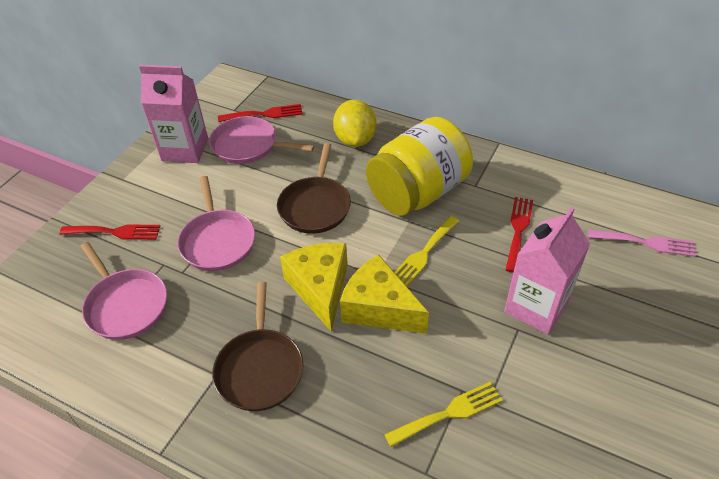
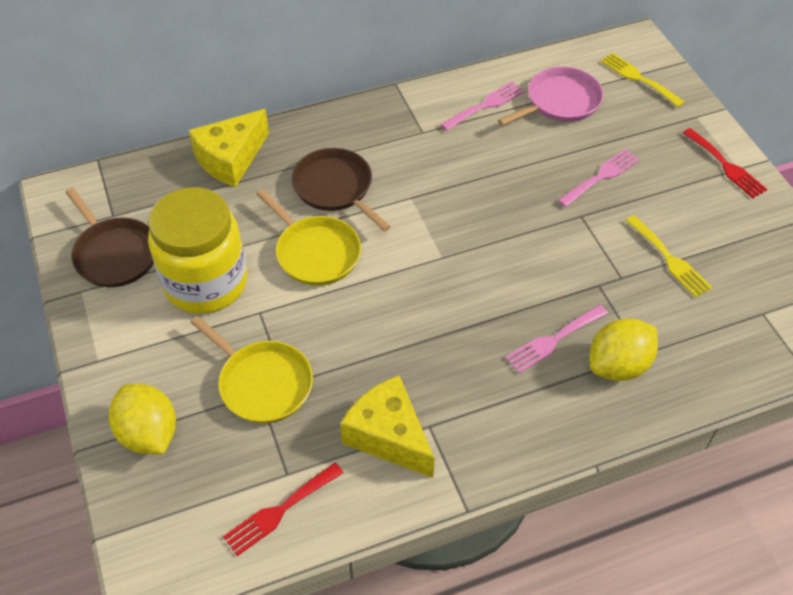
pink carton: 2 -> 0
pink fork: 1 -> 3
pink pan: 3 -> 1
red fork: 3 -> 2
yellow lemon: 1 -> 2
yellow pan: 0 -> 2

